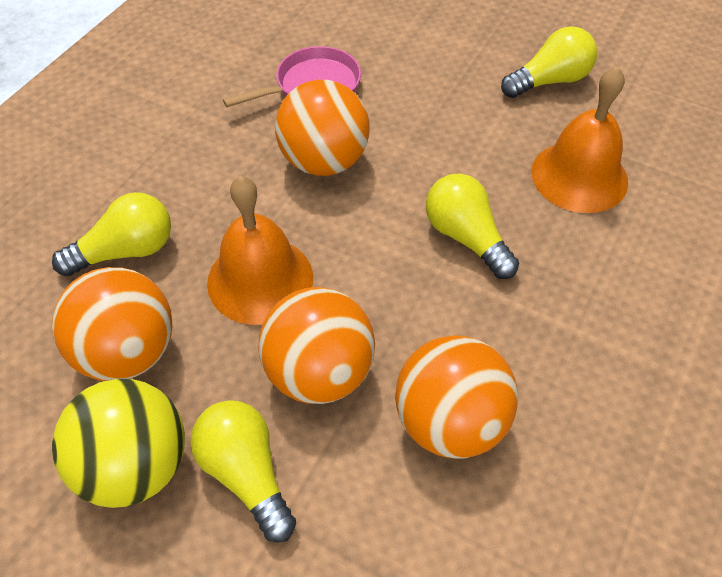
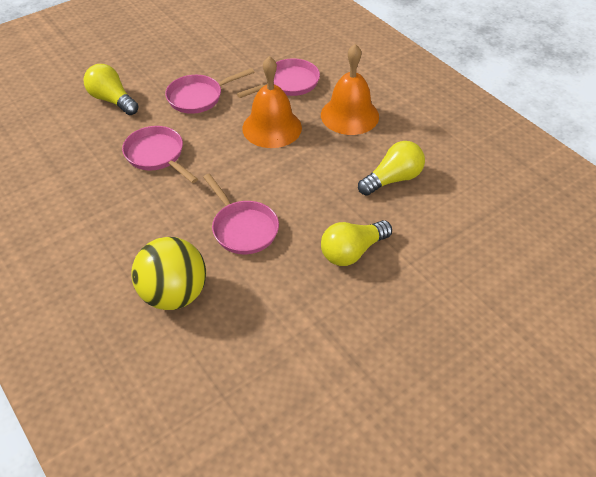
orange ball: 4 -> 0
pink pan: 1 -> 4
yellow light bulb: 4 -> 3

